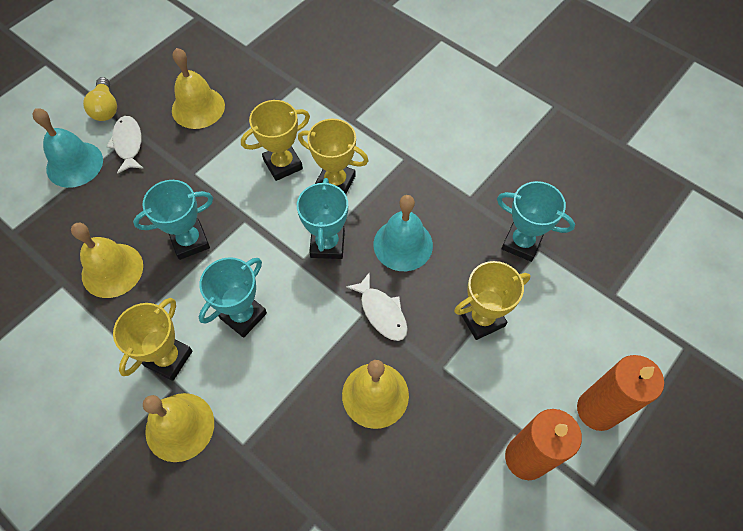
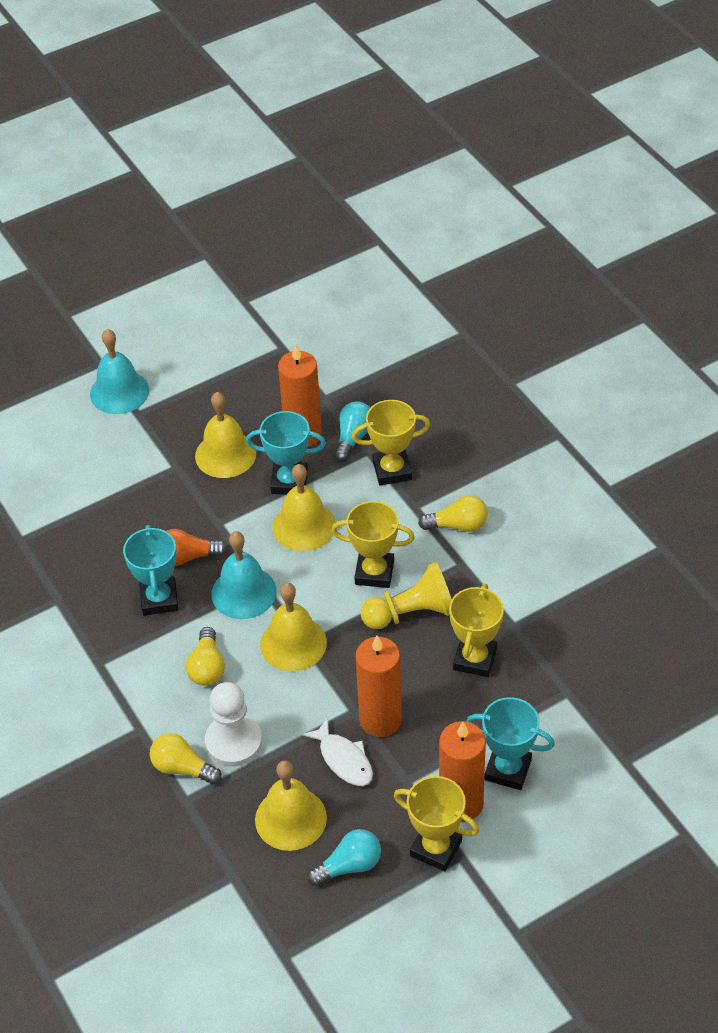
orange candle: 2 -> 3
orange light bulb: 0 -> 1
turquoise light bulb: 0 -> 2
turquoise trophy: 4 -> 3
white fish: 2 -> 1
white pawn: 0 -> 1
yellow light bulb: 1 -> 3
yellow pawn: 0 -> 1

